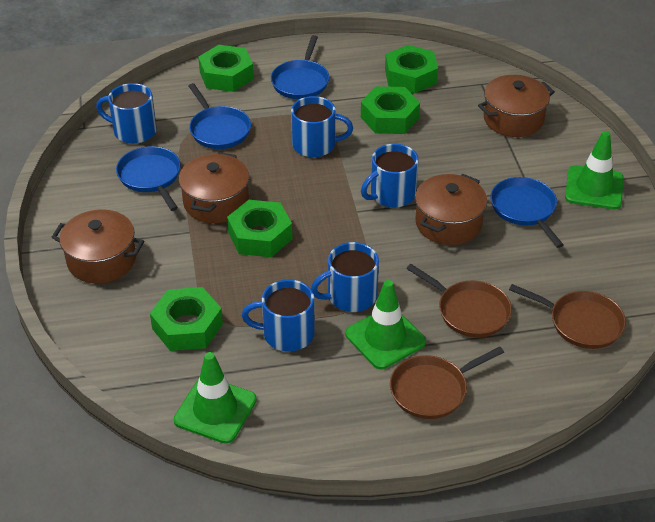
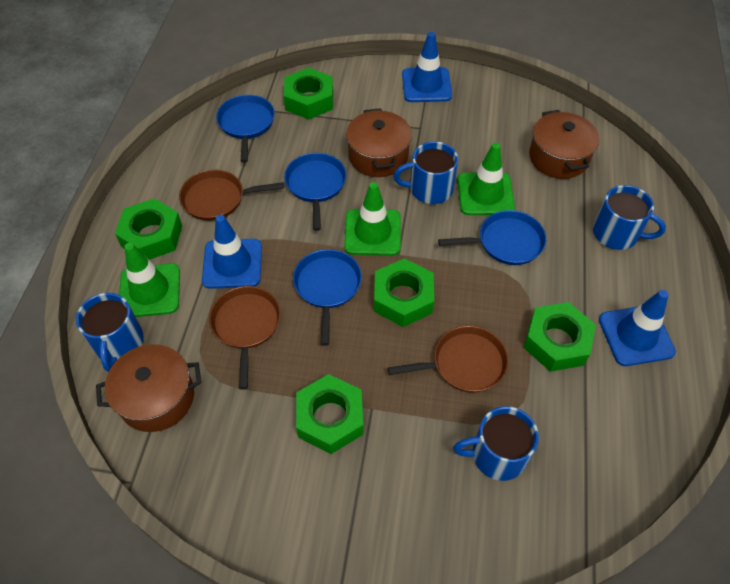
blue mug: 5 -> 4
blue traffic cone: 0 -> 3
brown pot: 4 -> 3

